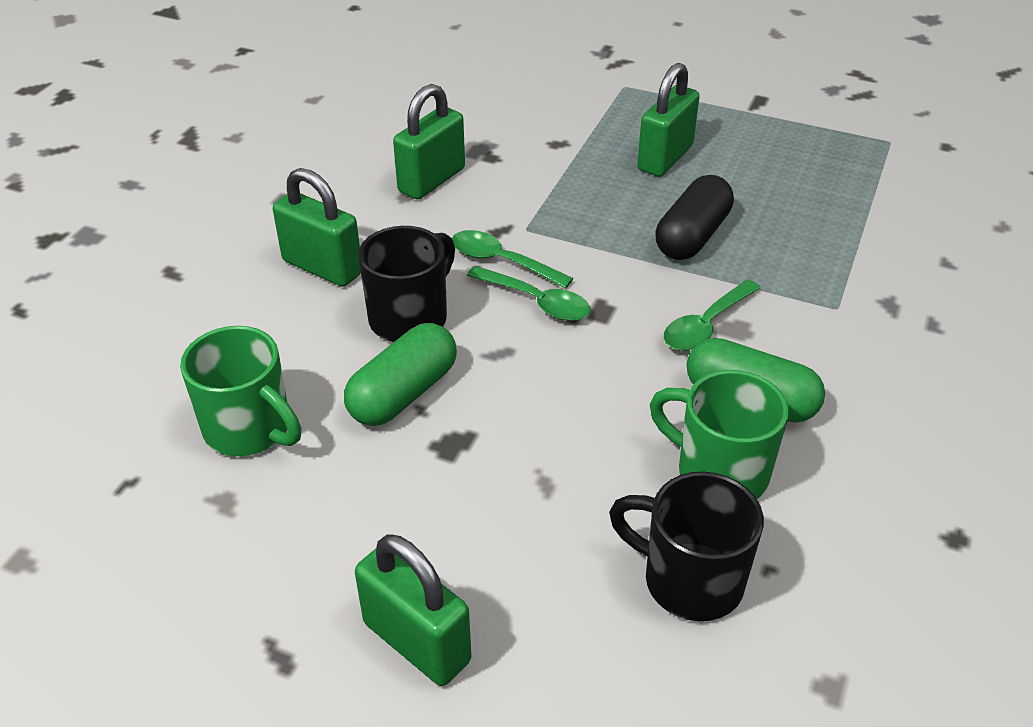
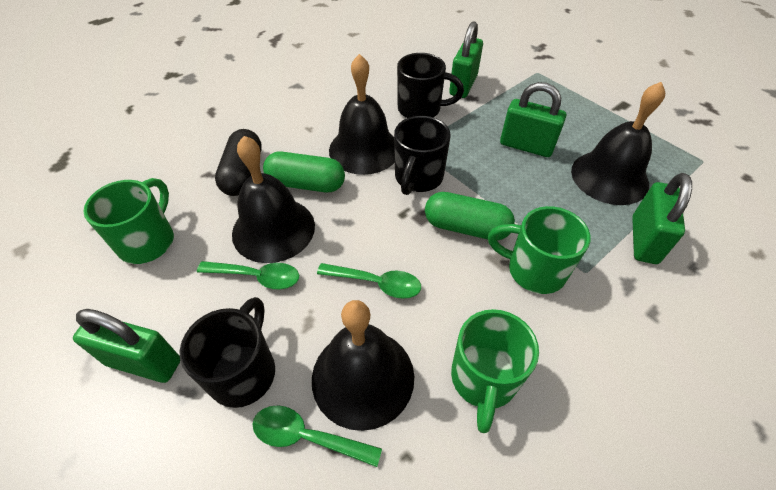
black bell: 0 -> 4
black mug: 2 -> 3
green mug: 2 -> 3

